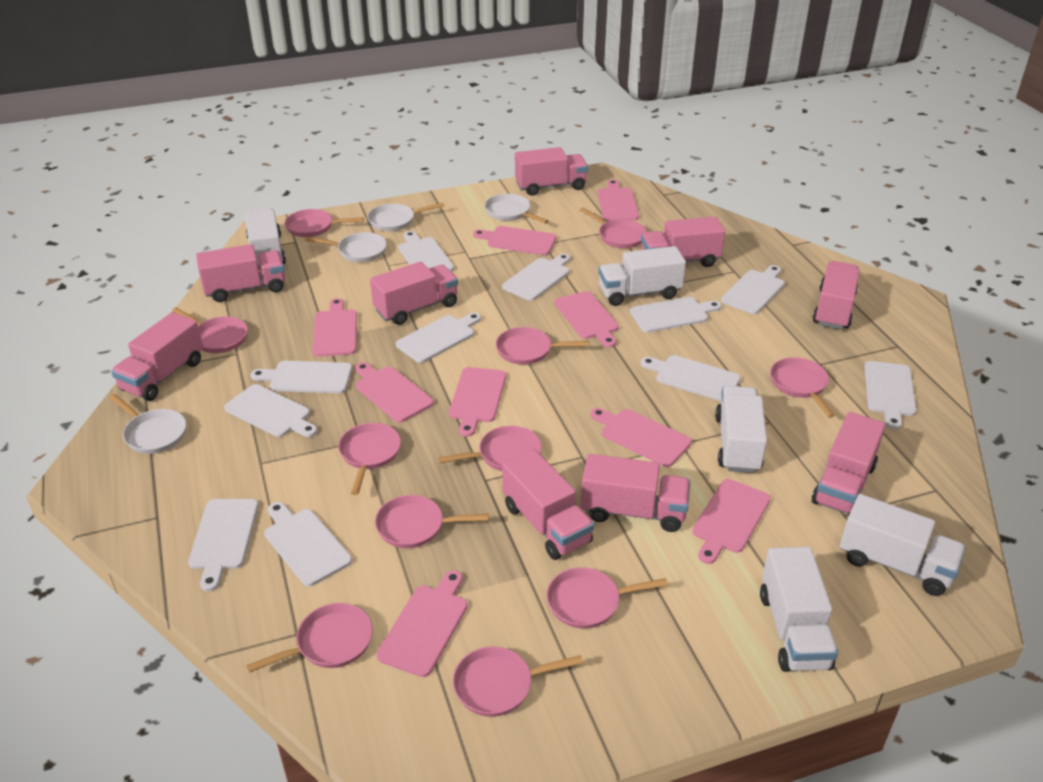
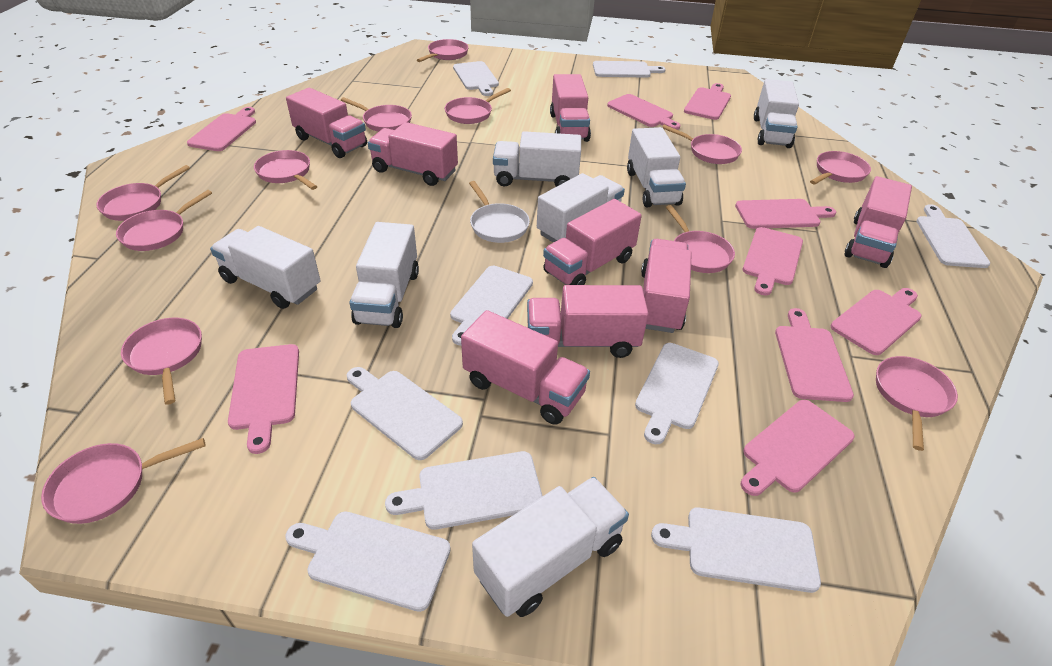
pink pan: 11 -> 12
pink truck: 9 -> 8
white cutting board: 11 -> 9
white pan: 4 -> 1
white truck: 5 -> 7

